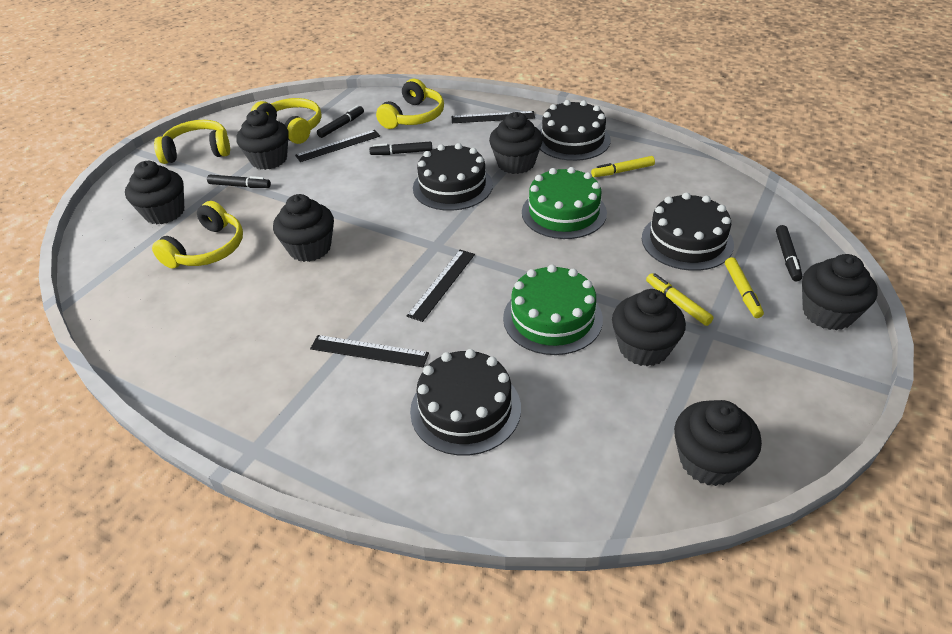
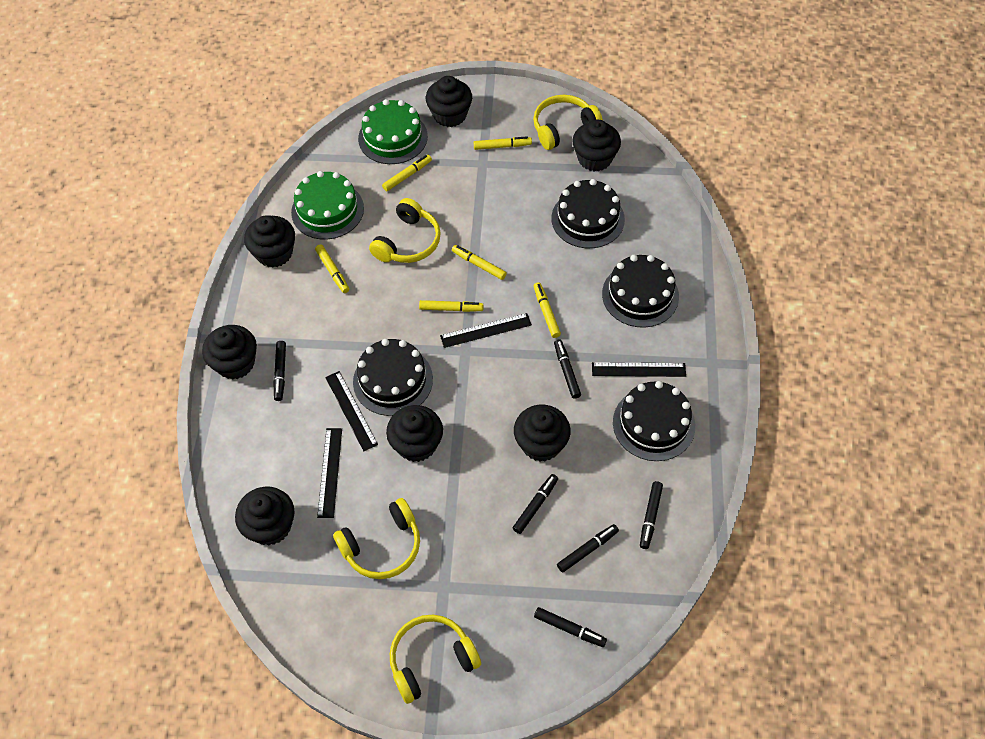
black marker: 4 -> 6
yellow marker: 3 -> 6

